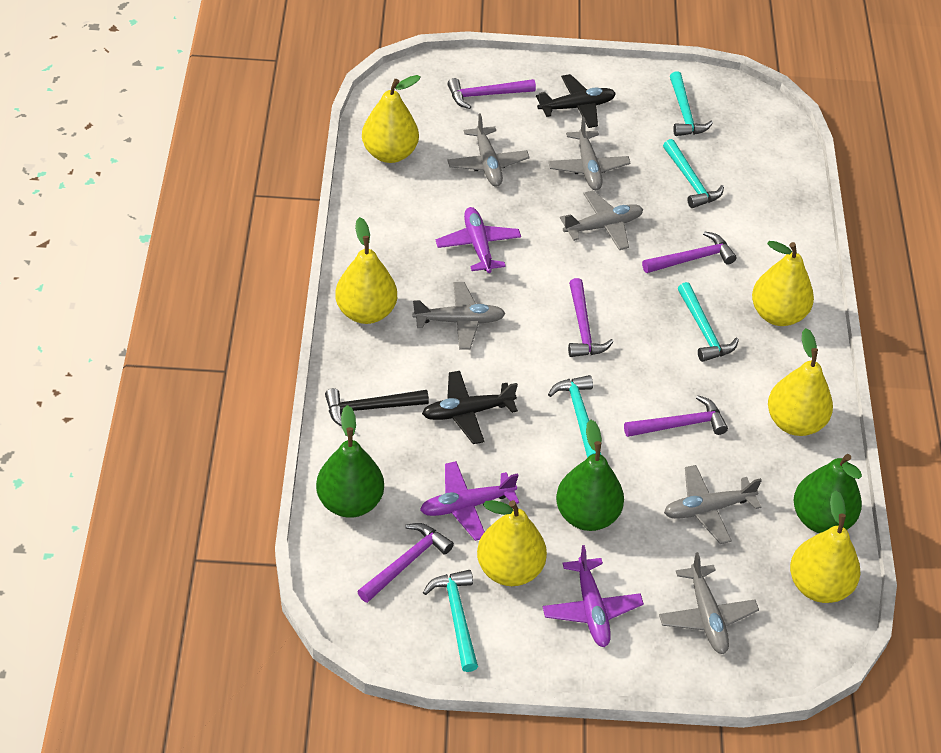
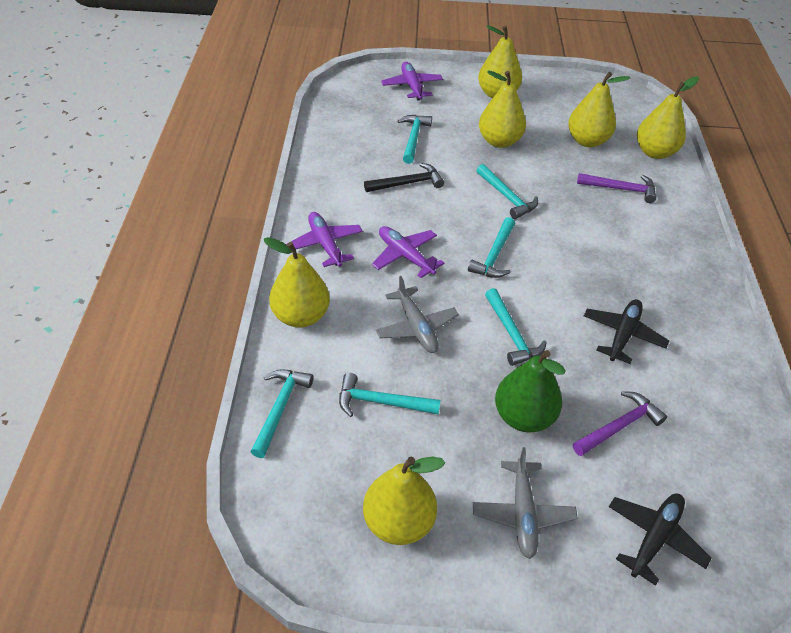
green pear: 3 -> 1
grey plane: 6 -> 2
purple hammer: 5 -> 2
turquoise hammer: 5 -> 6

